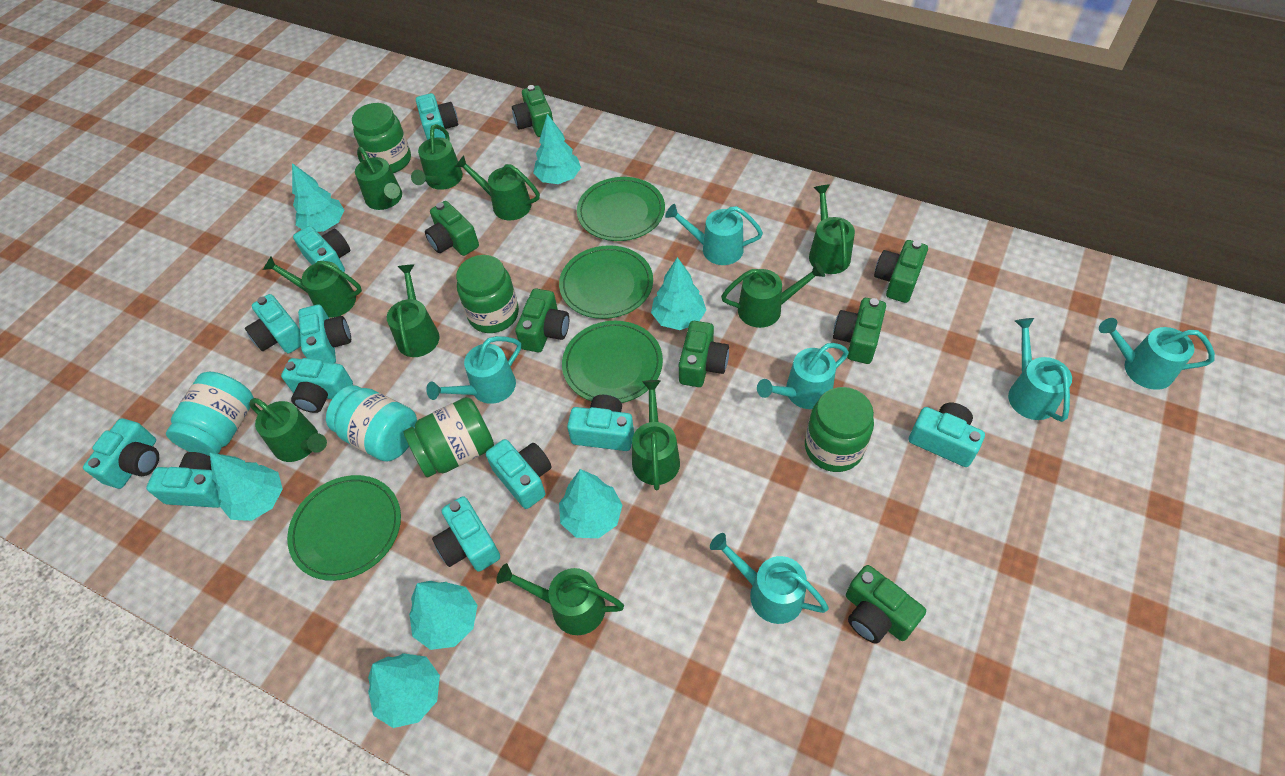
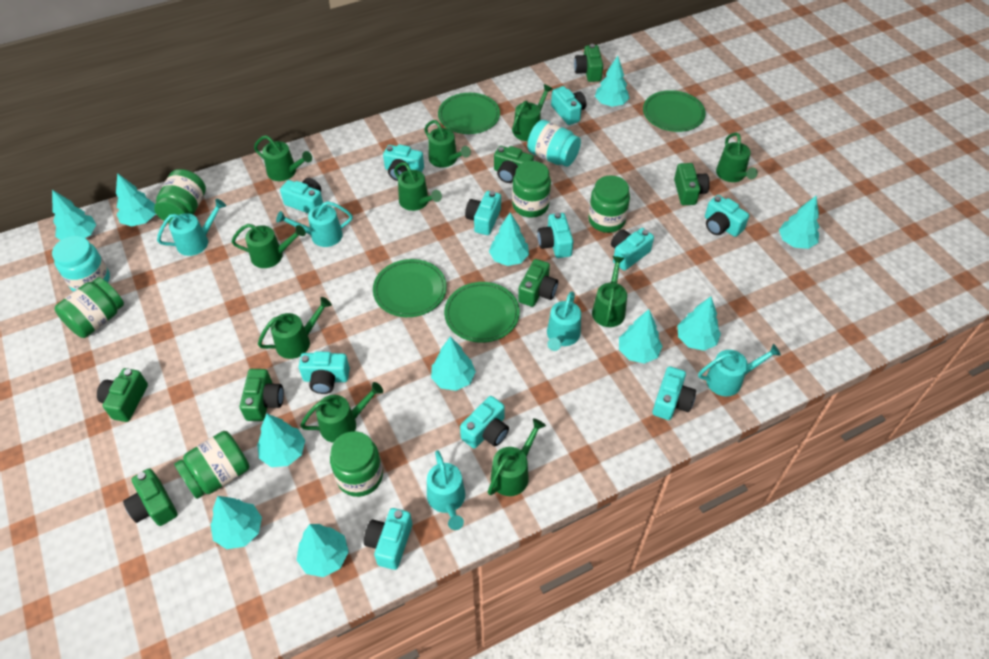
green jar: 4 -> 6
turquoise tree: 7 -> 11
turquoise watering can: 6 -> 5

